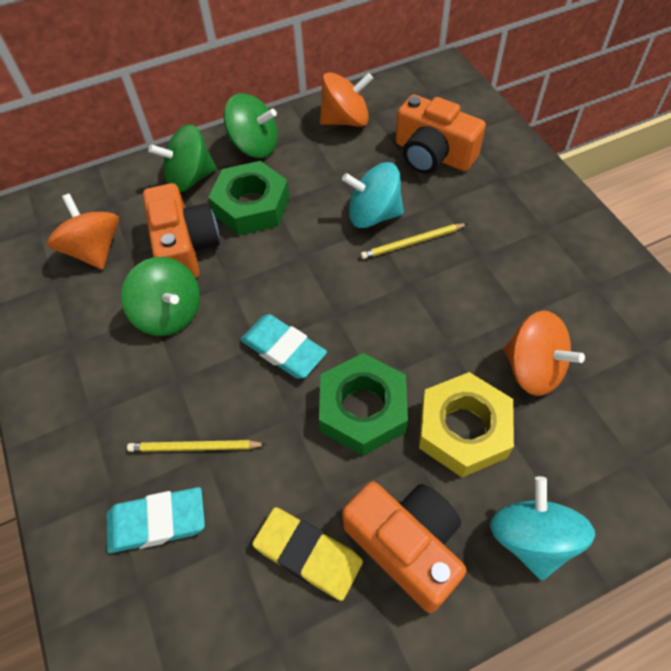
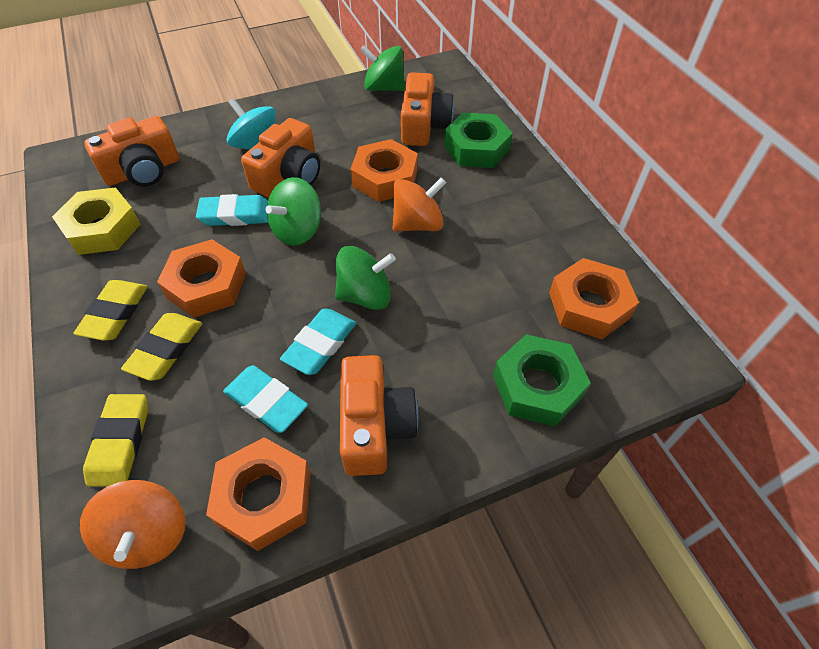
orange camera: 3 -> 4
orange nut: 0 -> 4
orange spinning top: 3 -> 2
turquoise eraser: 2 -> 3
turquoise spinning top: 2 -> 1
yellow eraser: 1 -> 3
yellow pencil: 2 -> 0

